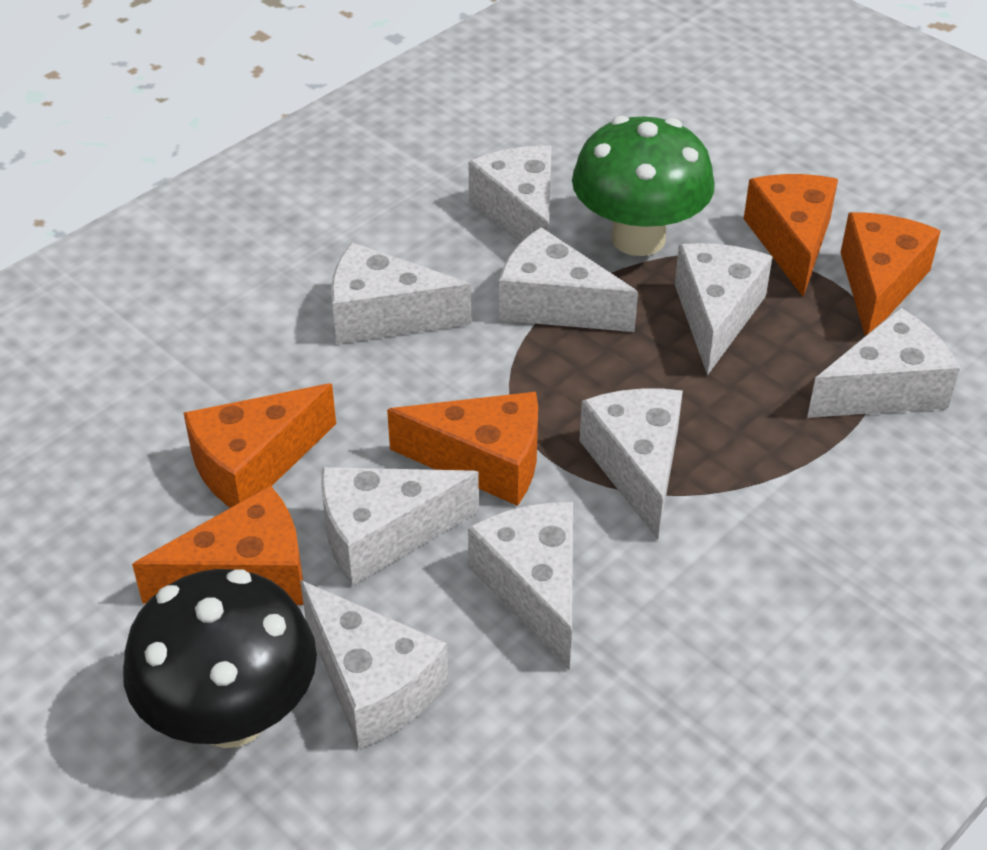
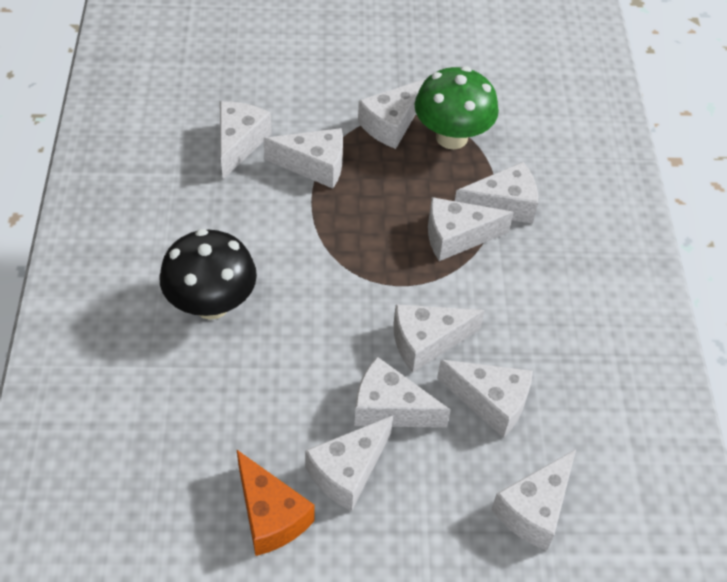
orange cheese: 5 -> 1
white cheese: 9 -> 10

